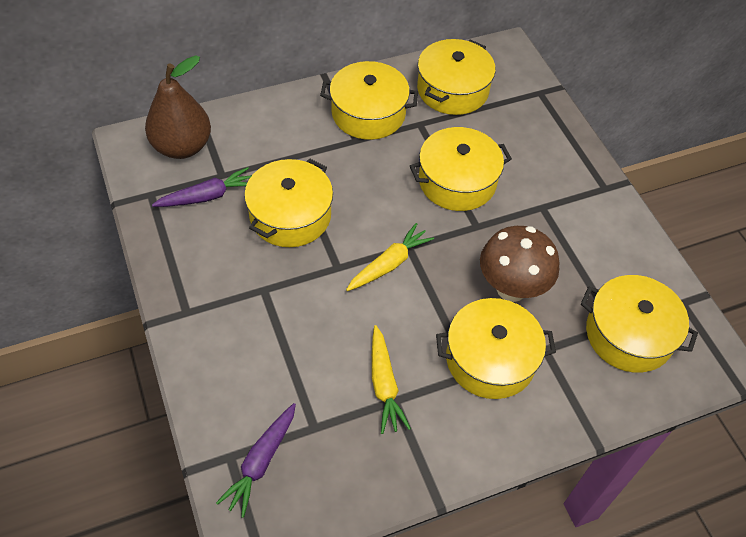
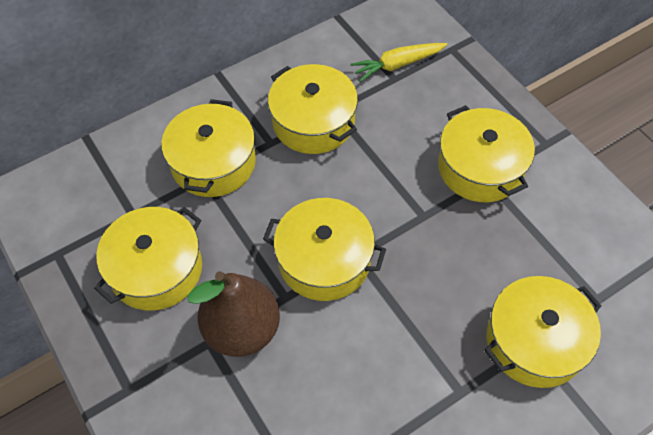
brown mushroom: 1 -> 0
purple carrot: 2 -> 0
yellow carrot: 2 -> 1

